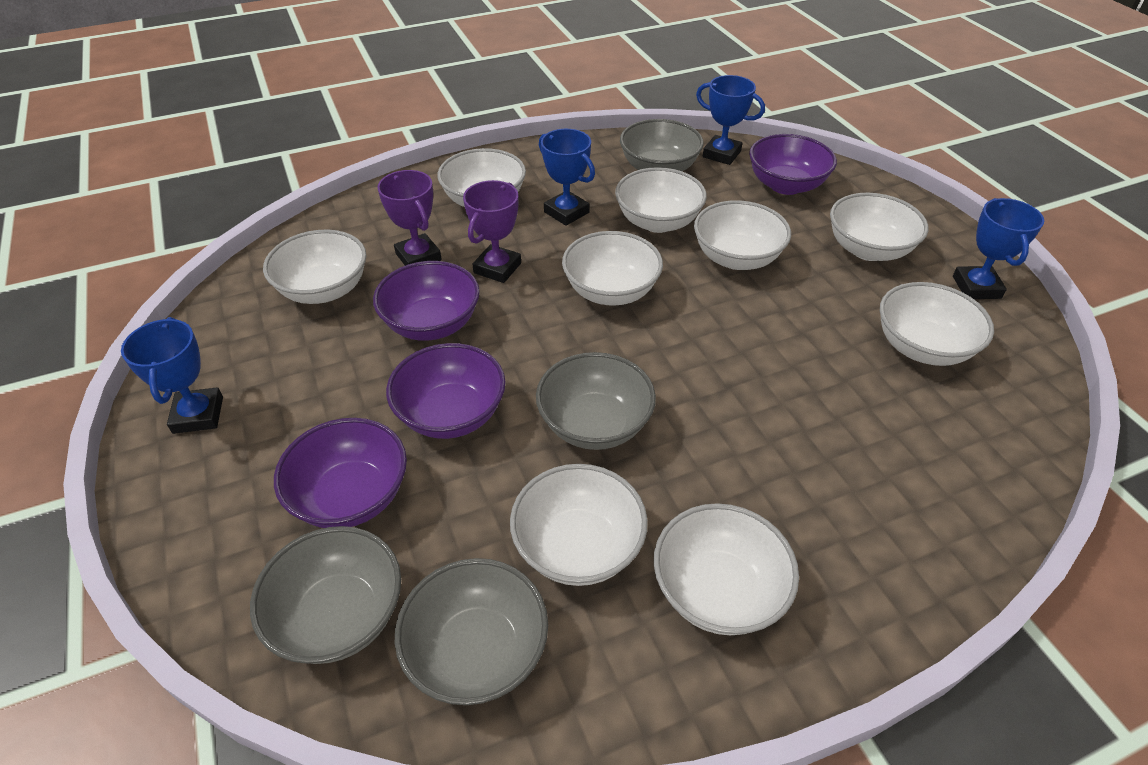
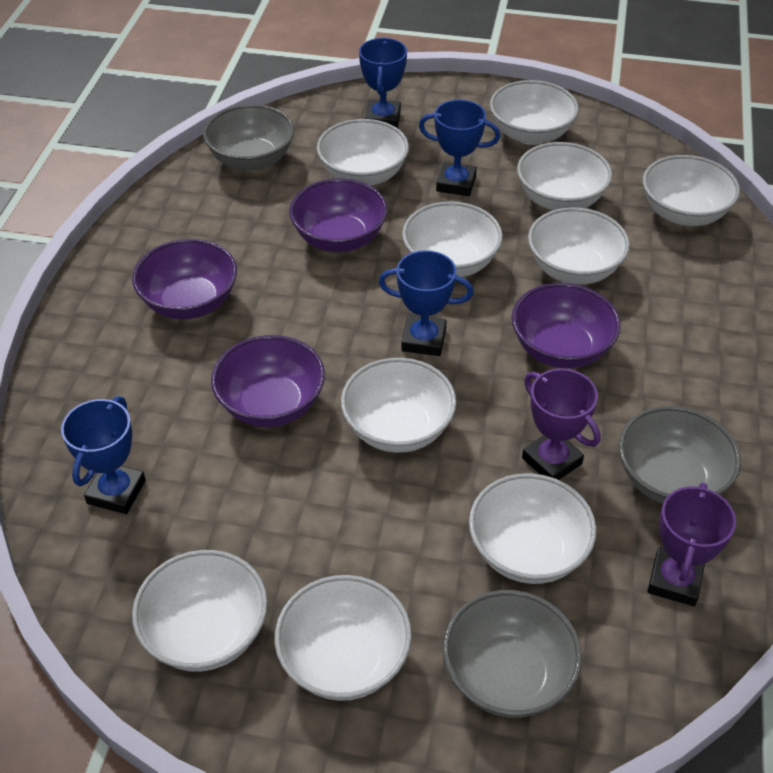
grey bowl: 4 -> 3
white bowl: 9 -> 10

